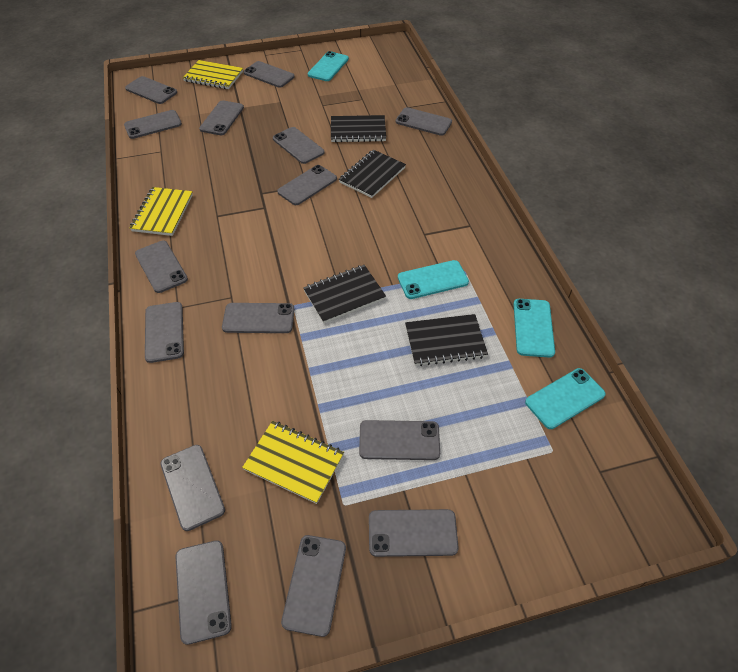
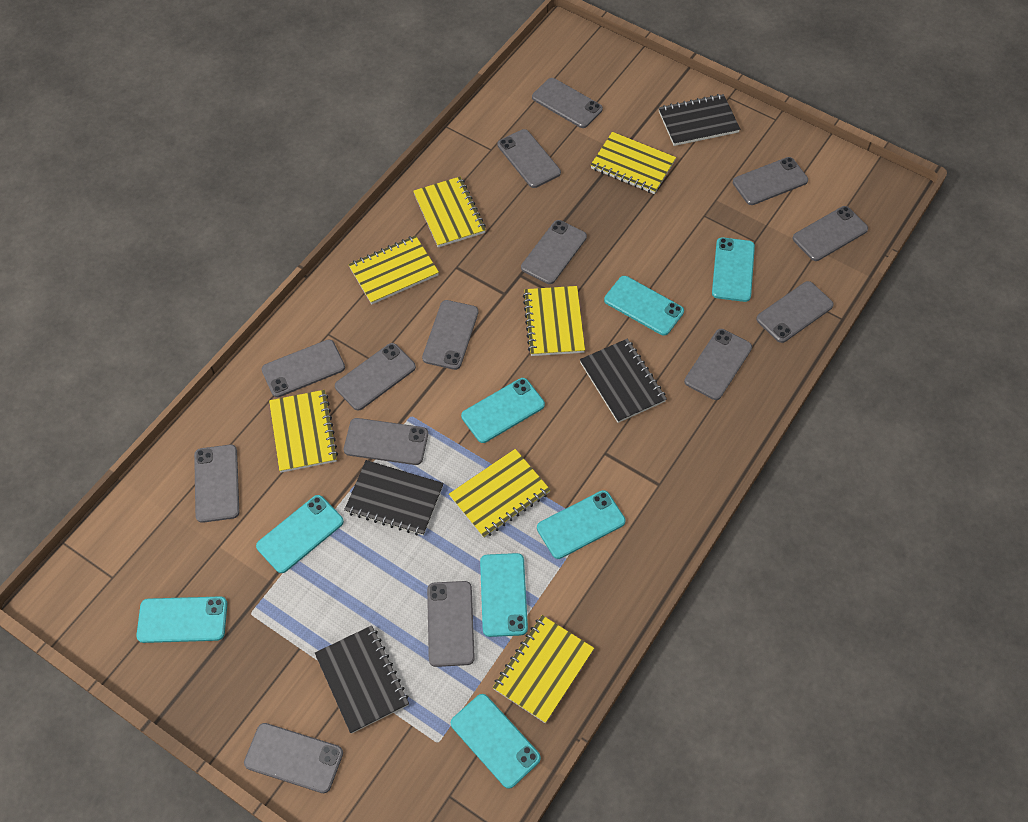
grey phone: 15 -> 14
turquoise phone: 4 -> 8
yellow notebook: 3 -> 7

